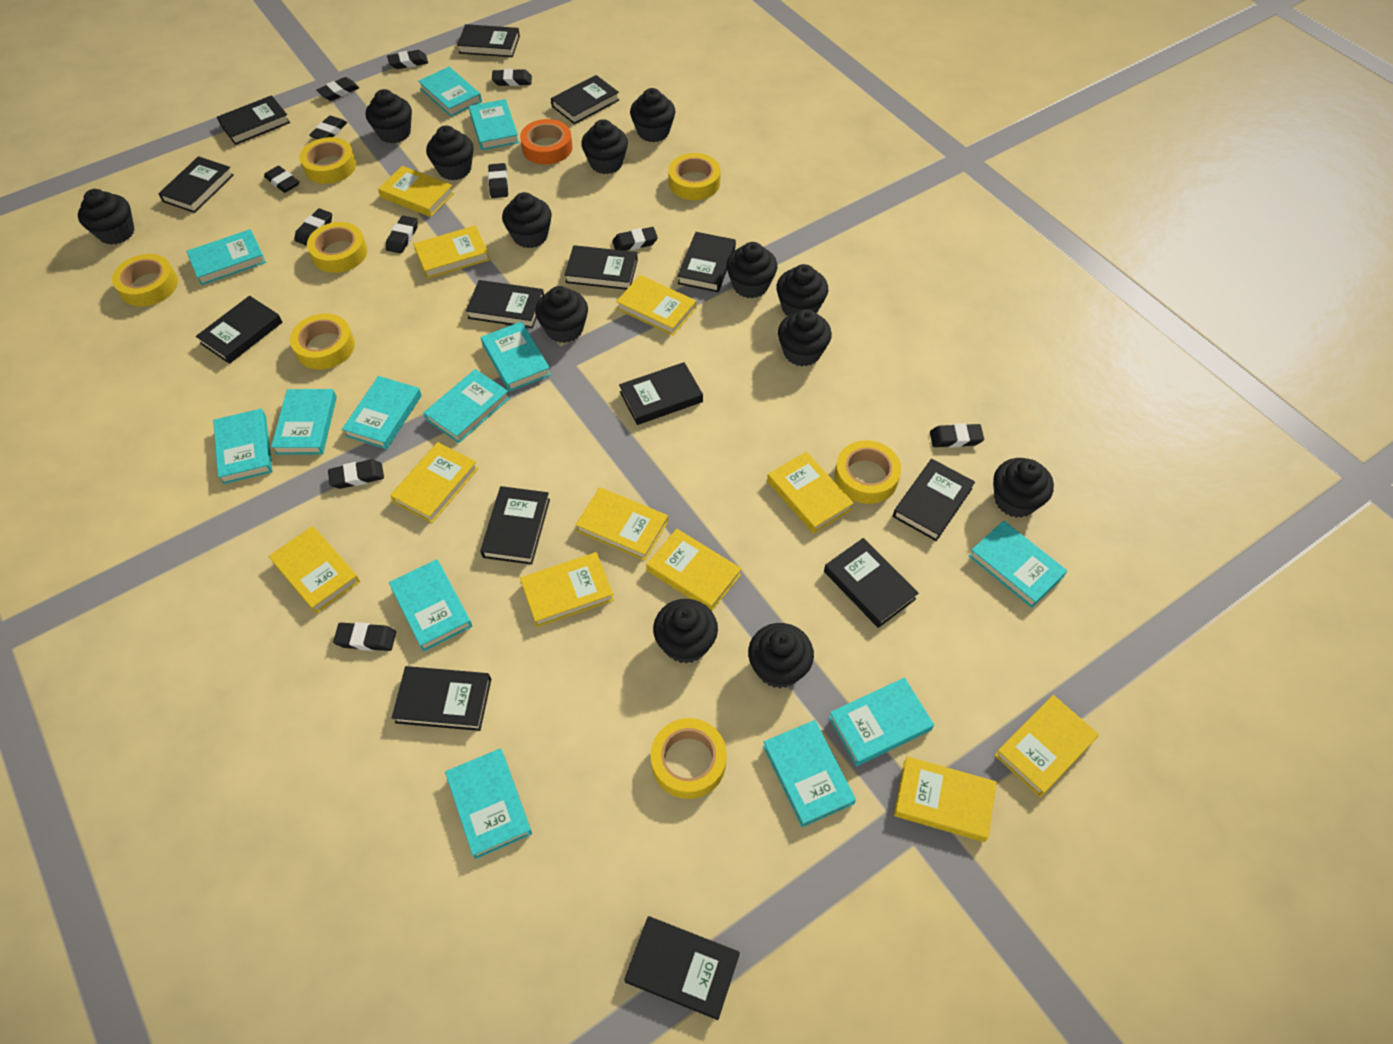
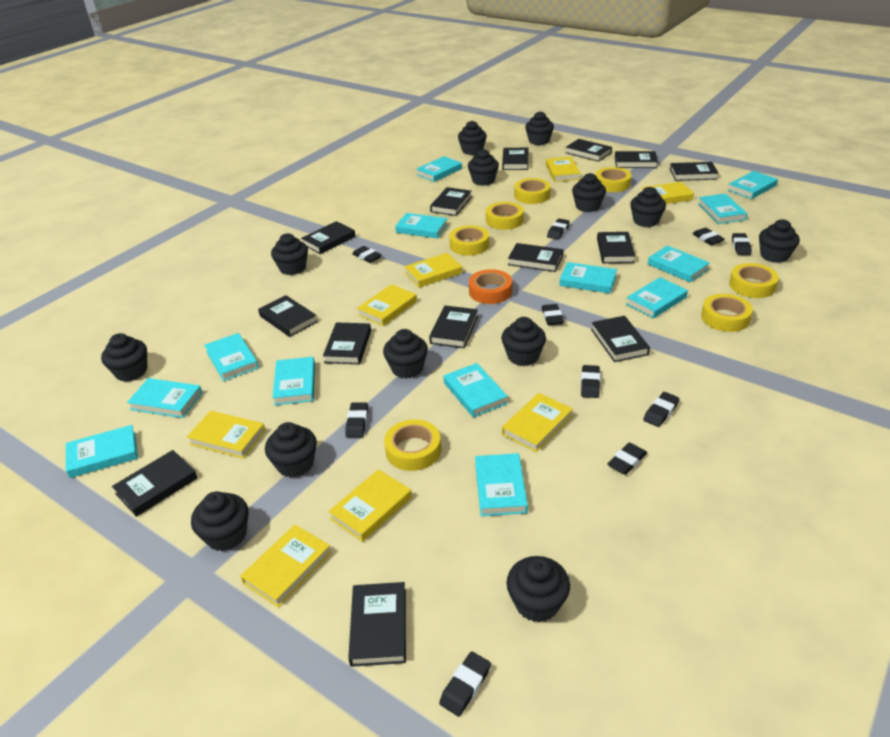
black eraser: 12 -> 10
yellow book: 11 -> 8

